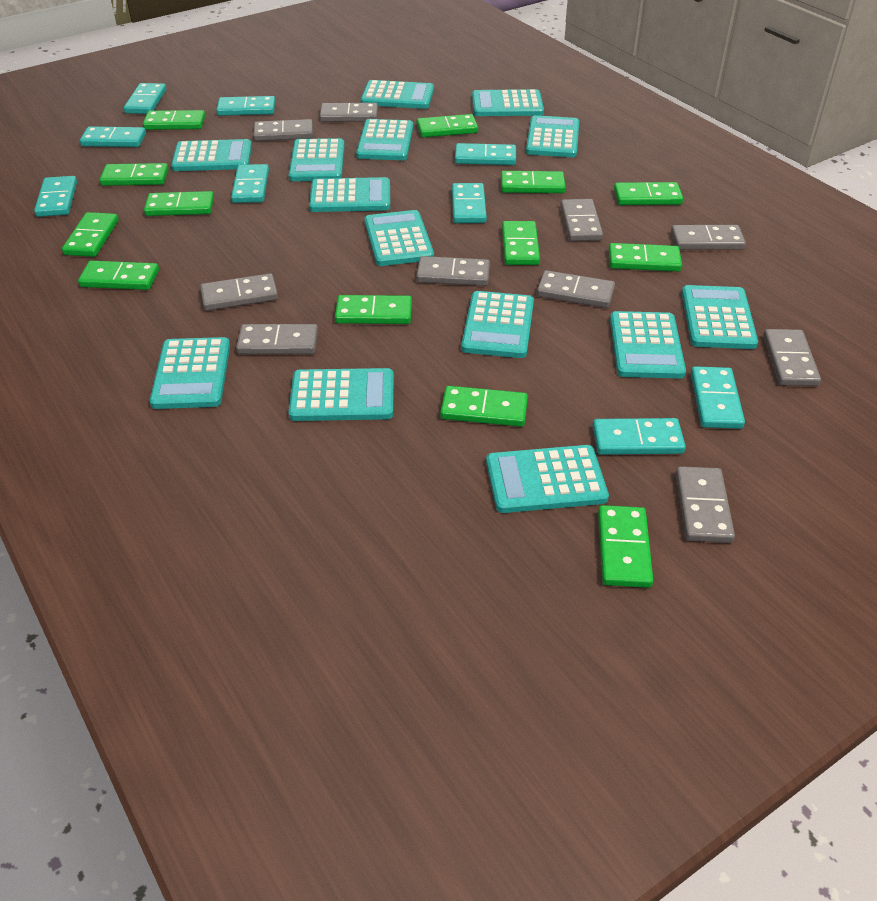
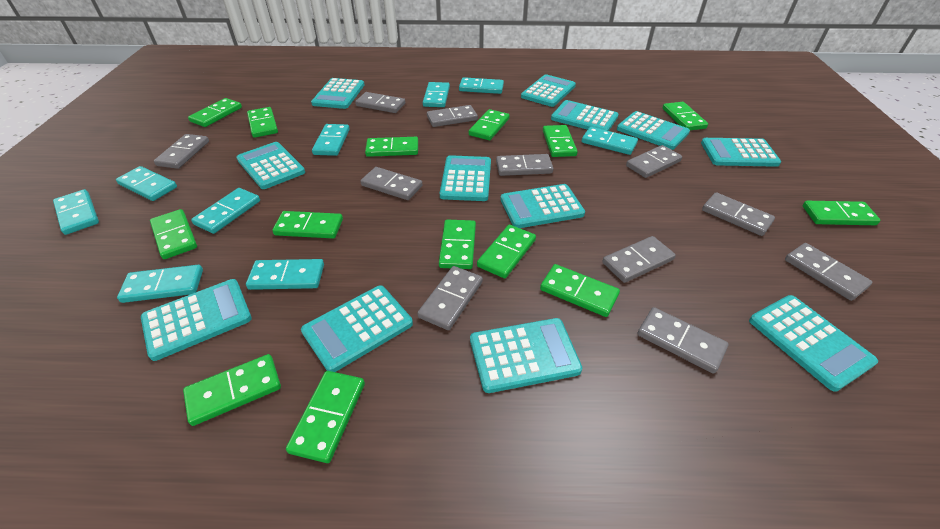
green domino: 13 -> 14
grey domino: 10 -> 11
turquoise calculator: 14 -> 12

